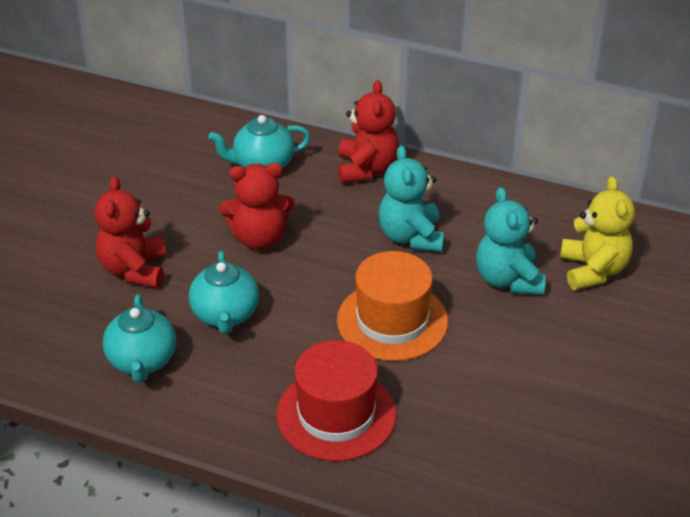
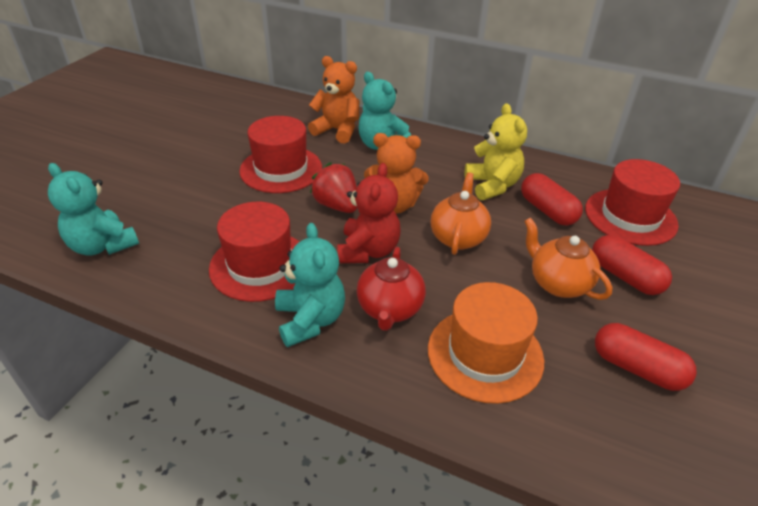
orange teapot: 0 -> 2
orange teddy bear: 0 -> 2
red capsule: 0 -> 3
red hat: 1 -> 3
red strawberry: 0 -> 1
red teapot: 0 -> 1
red teddy bear: 3 -> 1
turquoise teapot: 3 -> 0
turquoise teddy bear: 2 -> 3

